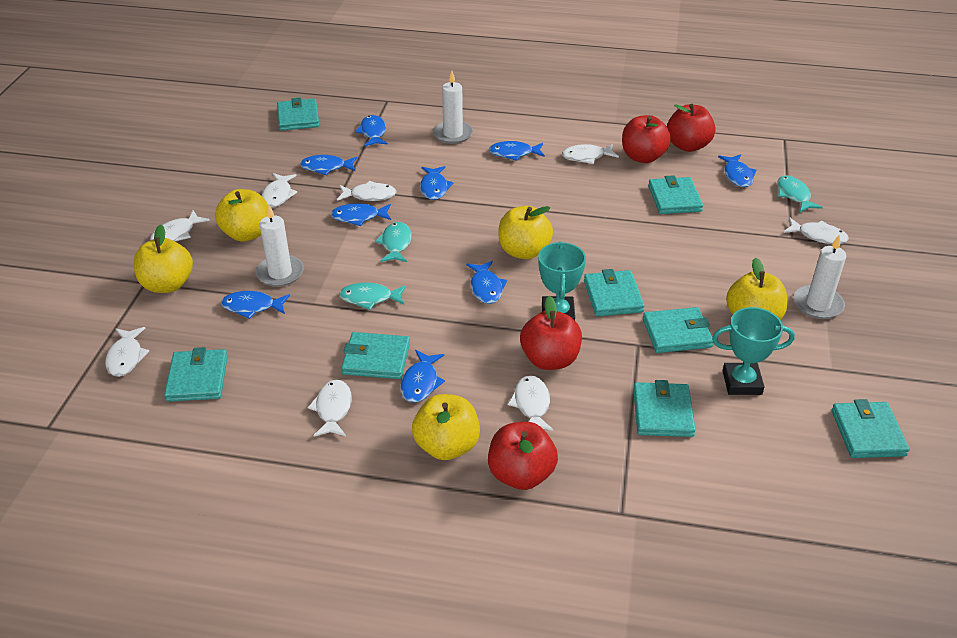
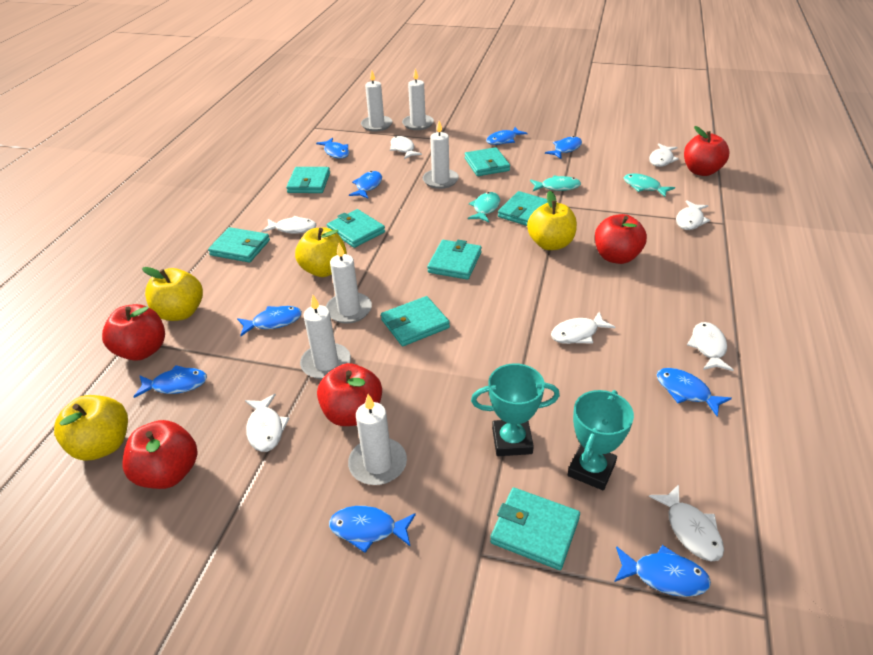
red apple: 4 -> 5
white candle: 3 -> 6
yellow apple: 5 -> 4

